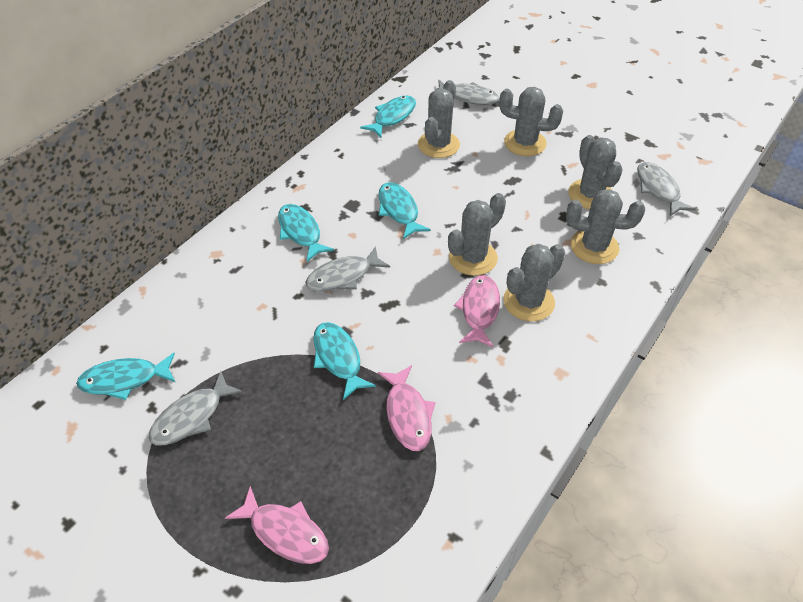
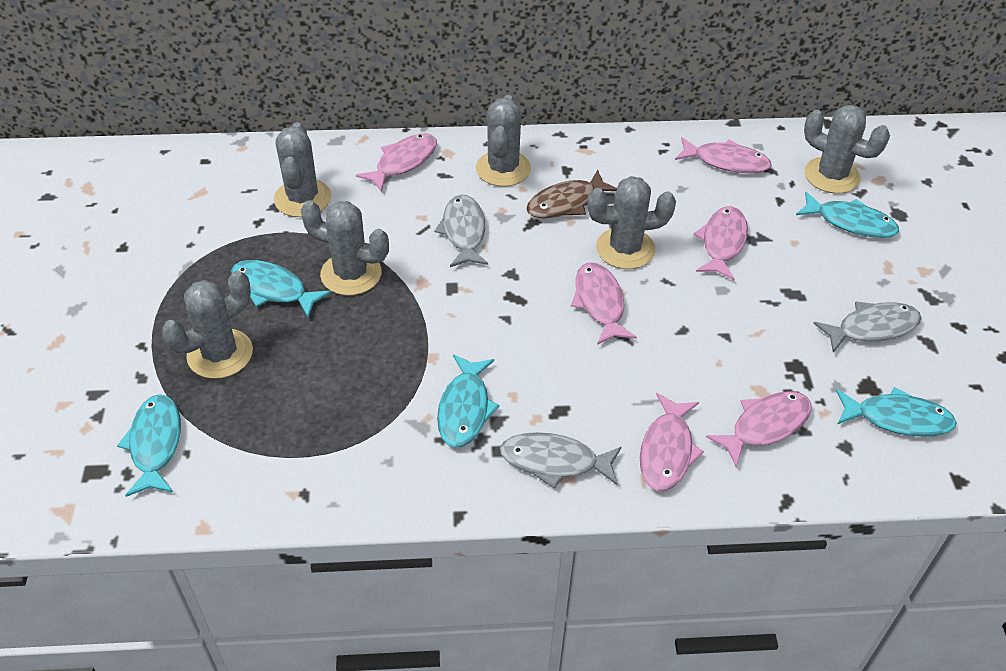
brown fish: 0 -> 1
grey fish: 4 -> 3
pink fish: 3 -> 6

